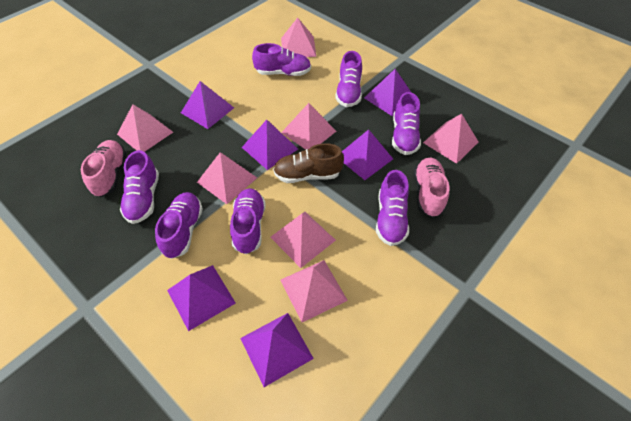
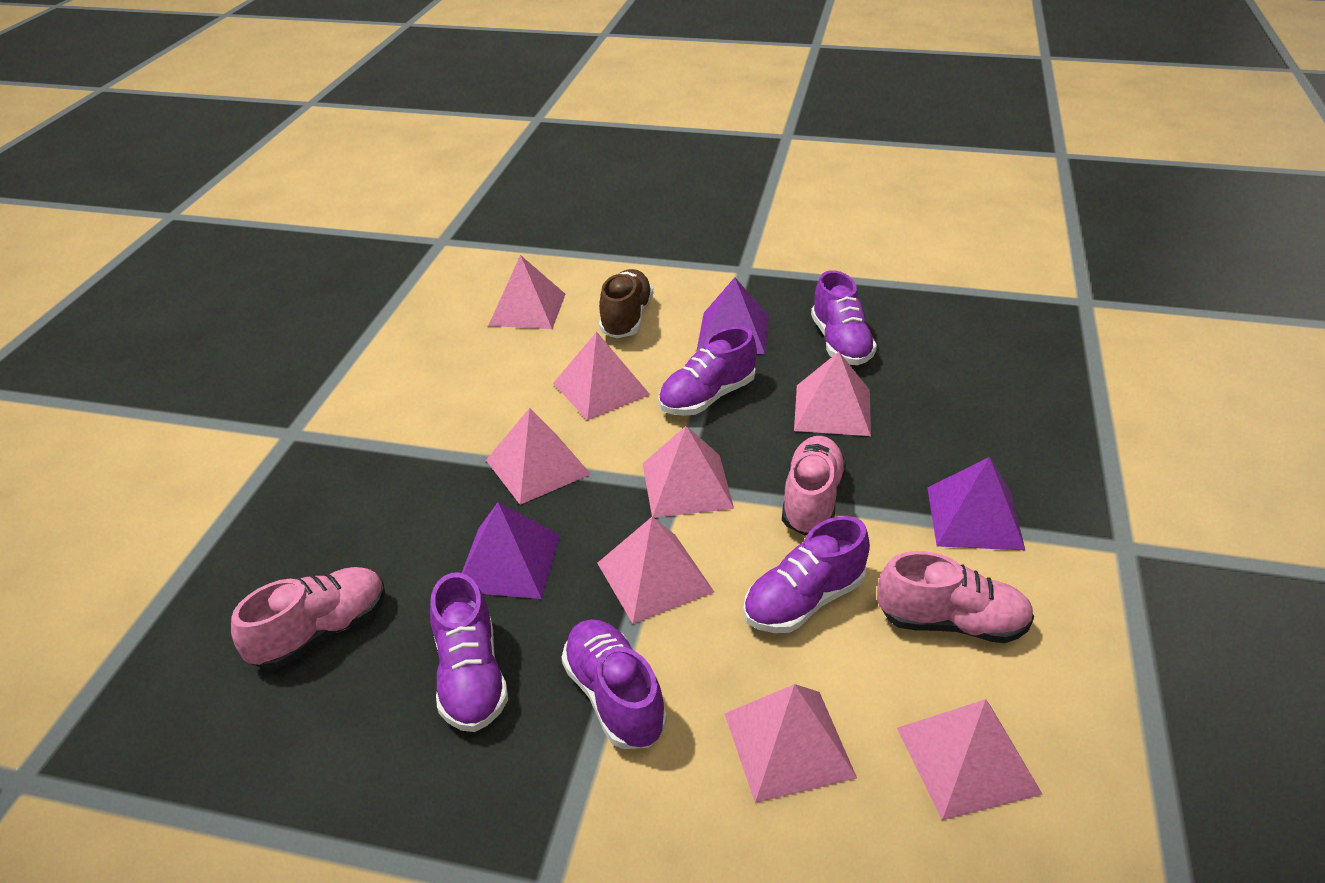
pink pyramid: 7 -> 8
pink shoe: 2 -> 3
purple pyramid: 6 -> 3
purple shoe: 7 -> 5

